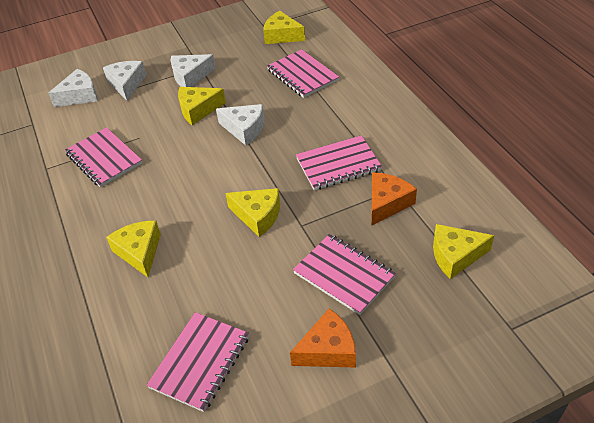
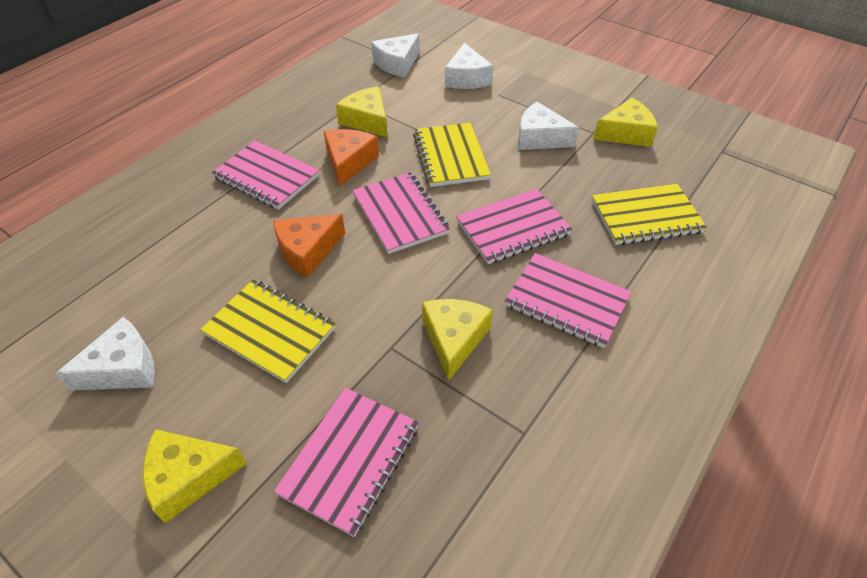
yellow cheese: 5 -> 4
yellow notebook: 0 -> 3

